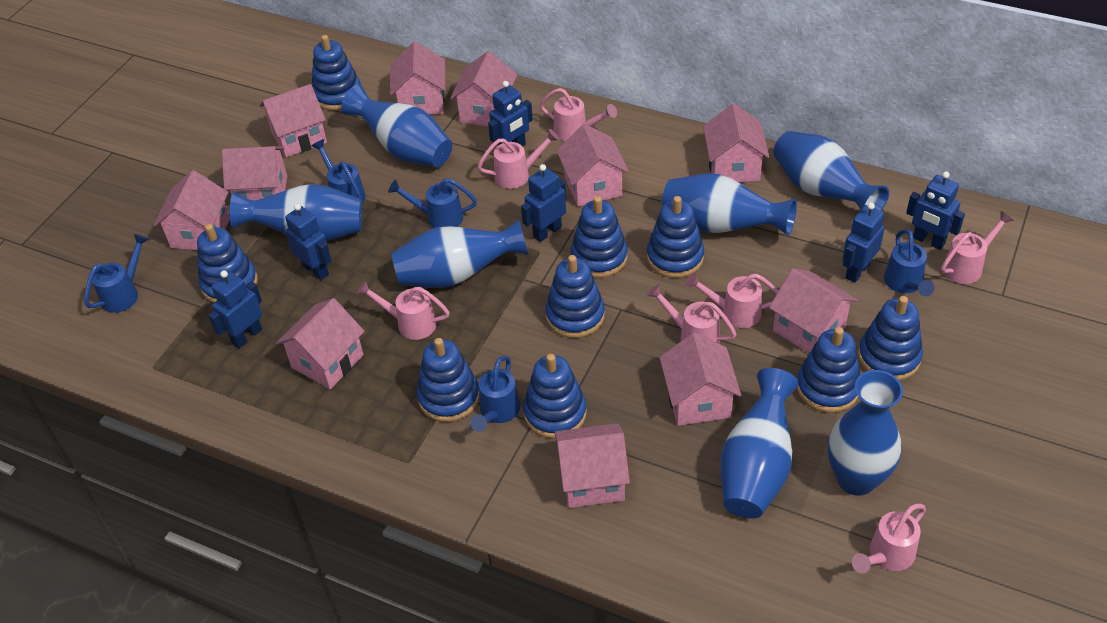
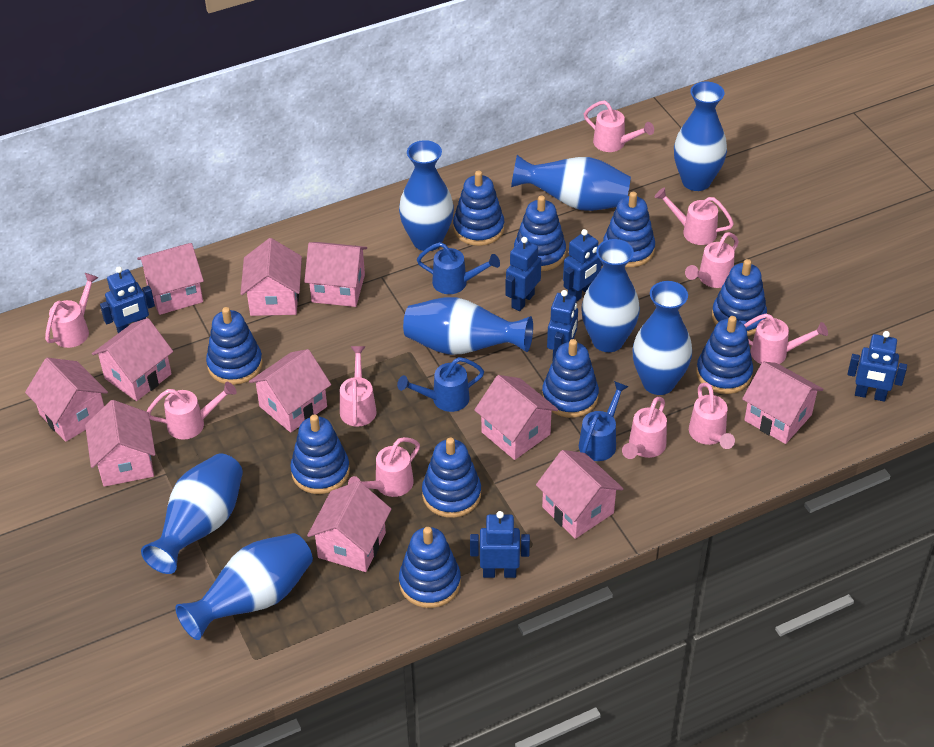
blue stacking toy: 9 -> 10
blue vase: 7 -> 8
blue watering can: 5 -> 3
pink watering can: 7 -> 10

